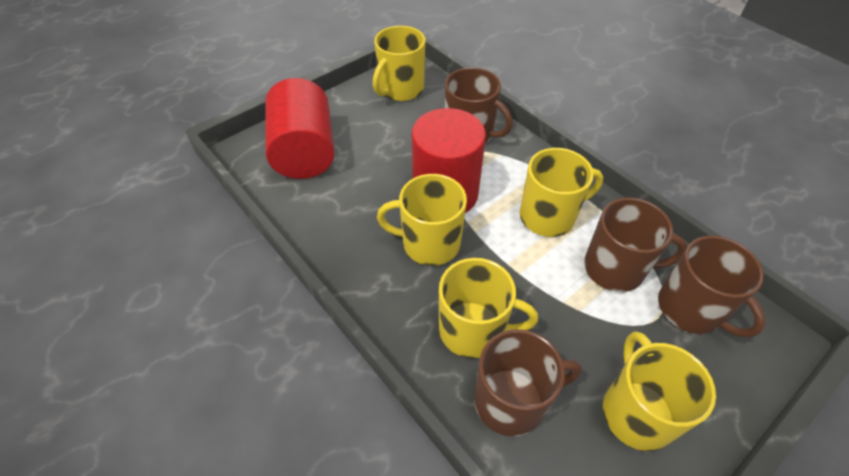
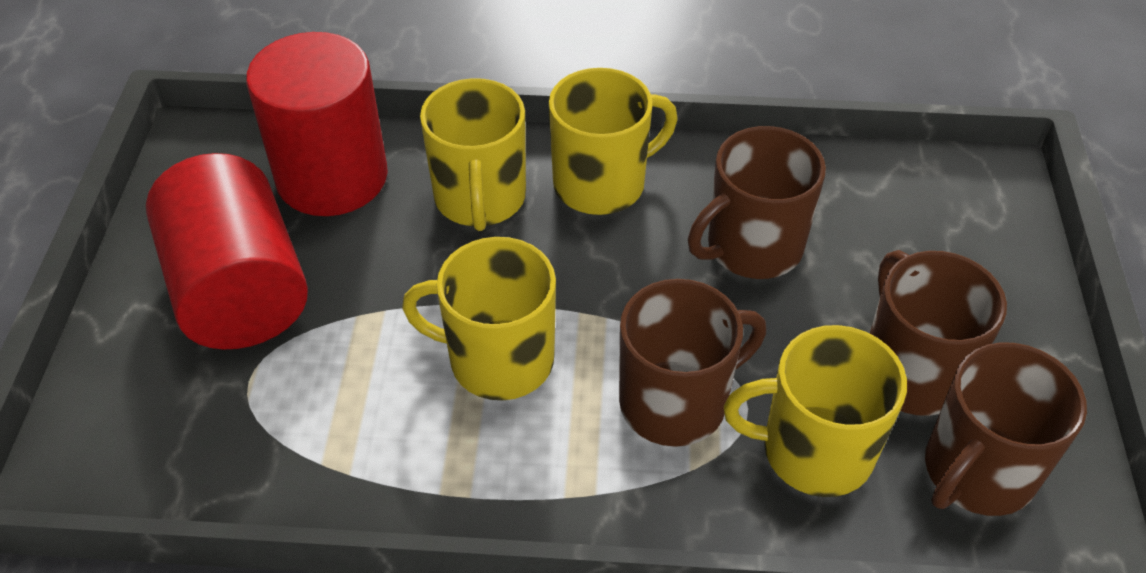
yellow mug: 5 -> 4

